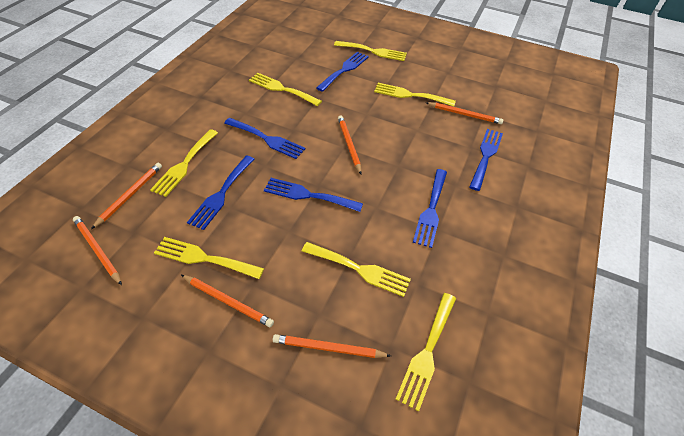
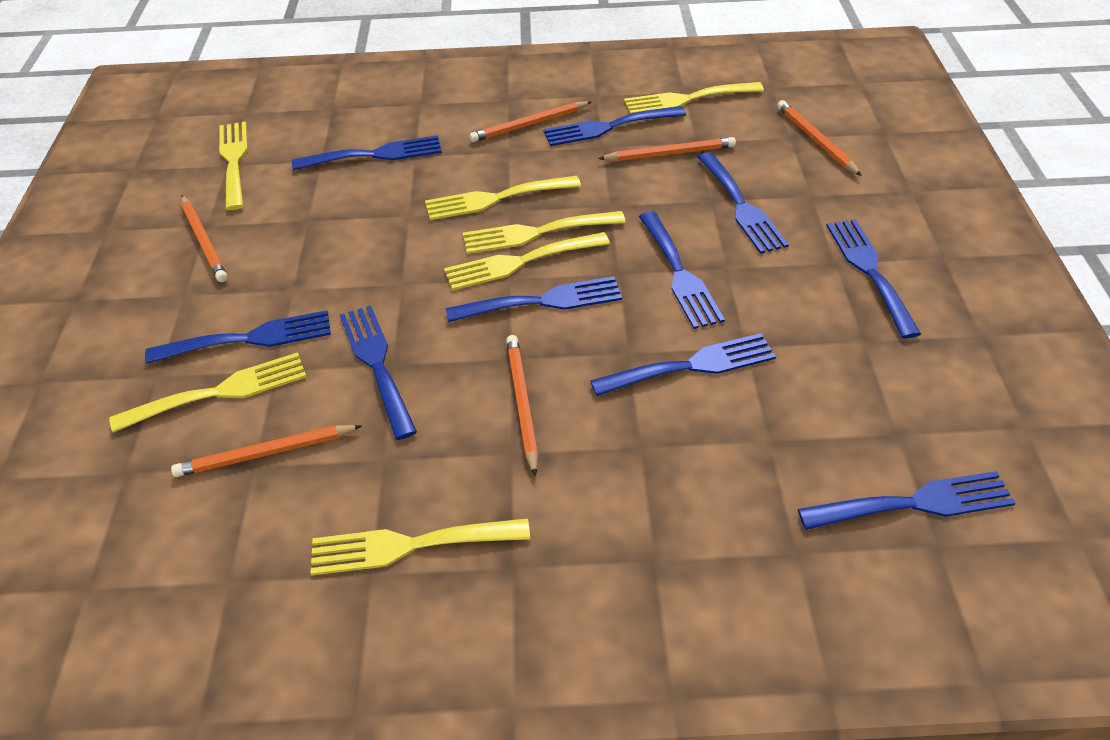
blue fork: 6 -> 10

